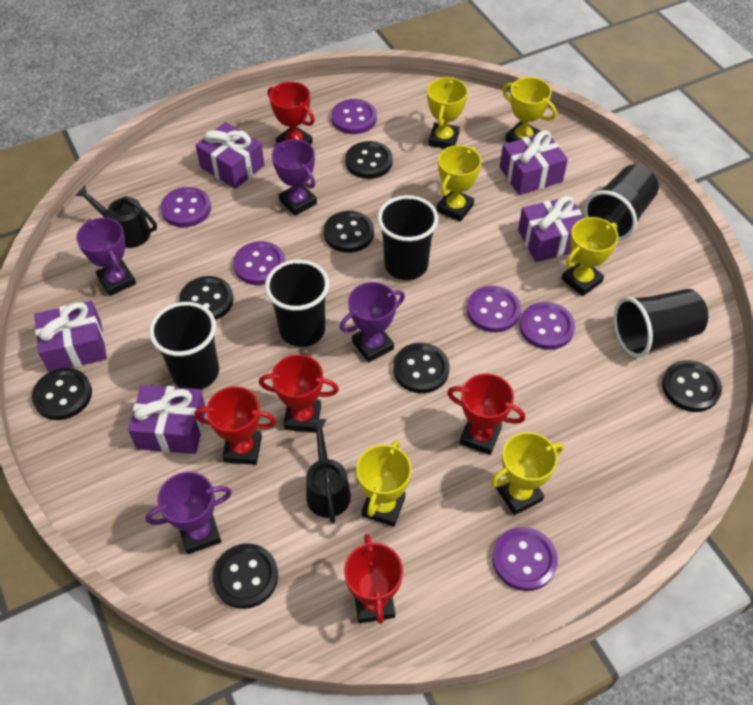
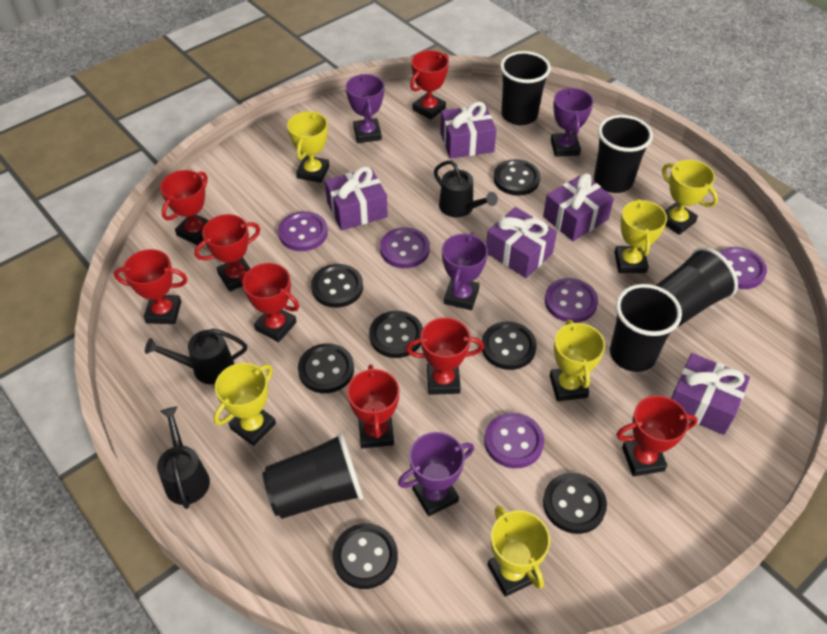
black watering can: 2 -> 3
purple button: 6 -> 5
red trophy: 5 -> 8

